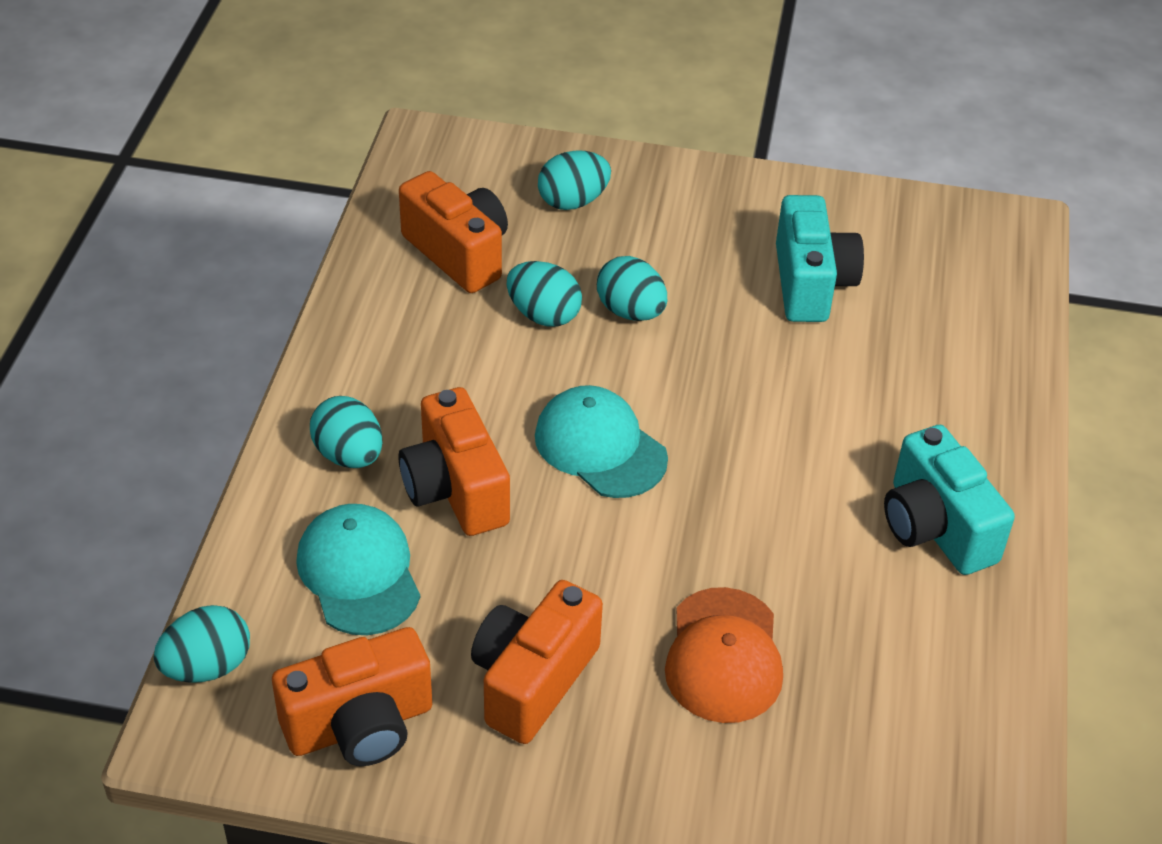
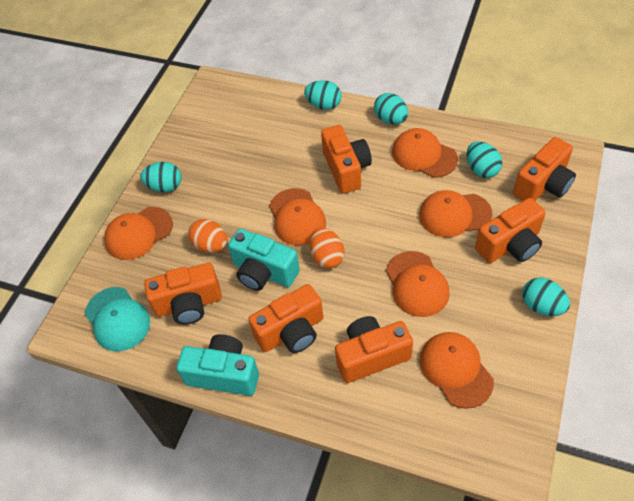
orange camera: 4 -> 6
orange cap: 1 -> 6
orange egg: 0 -> 2
turquoise cap: 2 -> 1

